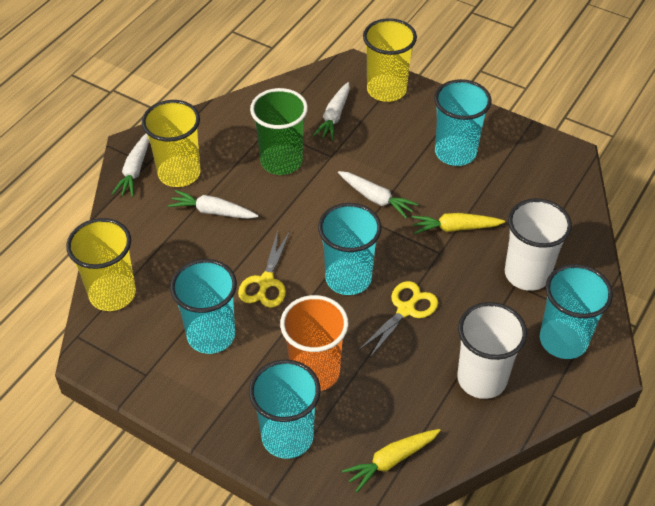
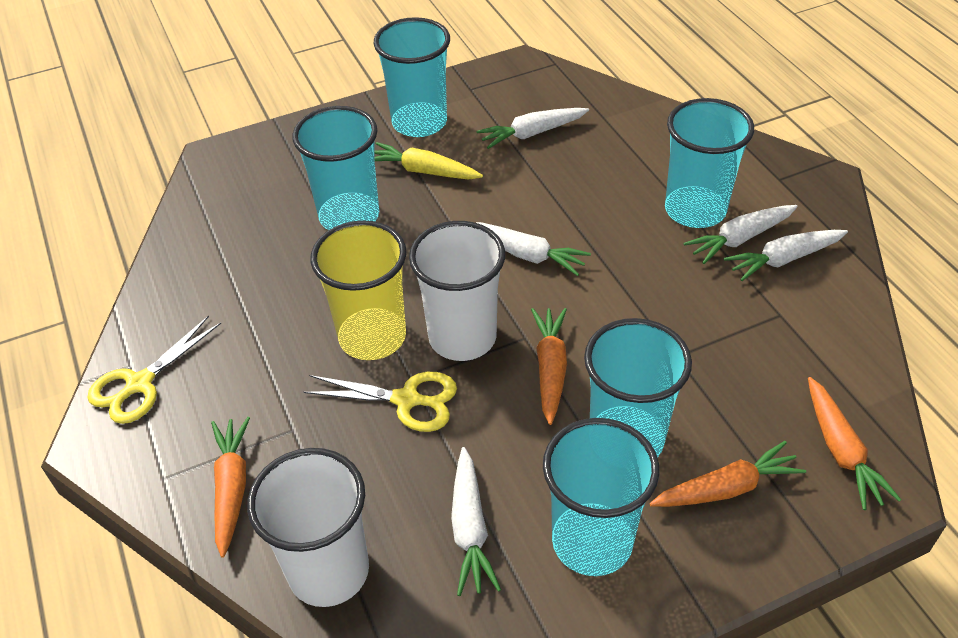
green cup: 1 -> 0
orange carrot: 0 -> 4
orange cup: 1 -> 0
white carrot: 4 -> 5
yellow carrot: 2 -> 1
yellow cup: 3 -> 1

